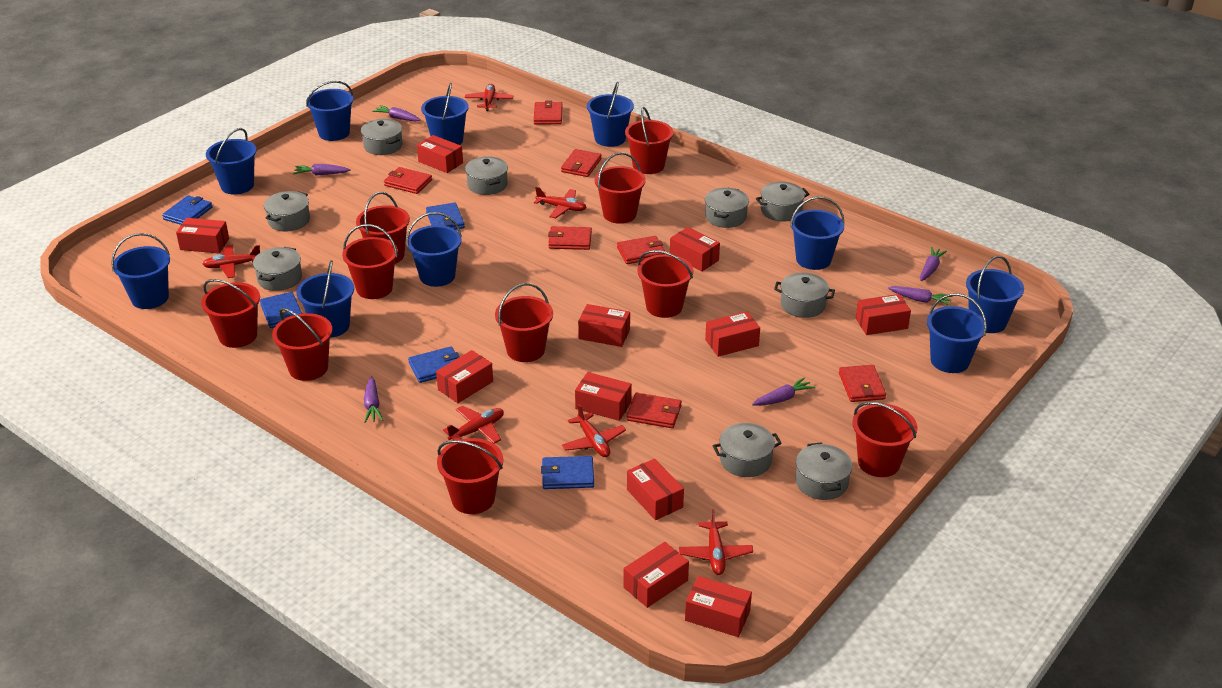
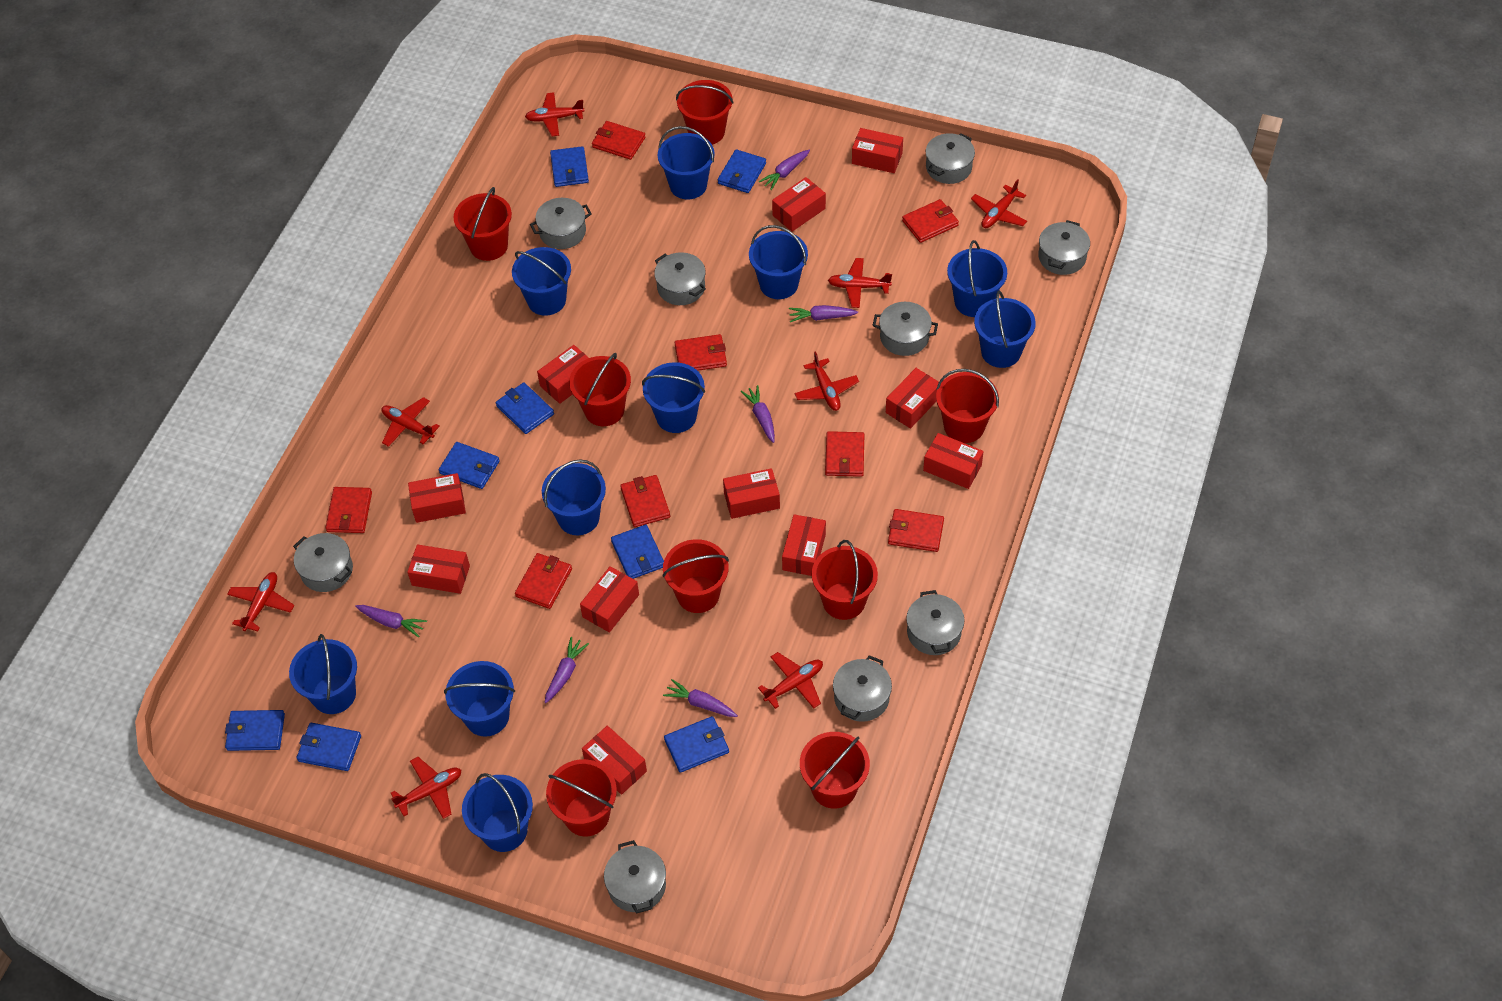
blue wallet: 5 -> 8
red bucket: 10 -> 8
red plane: 6 -> 8
red wallet: 7 -> 8

